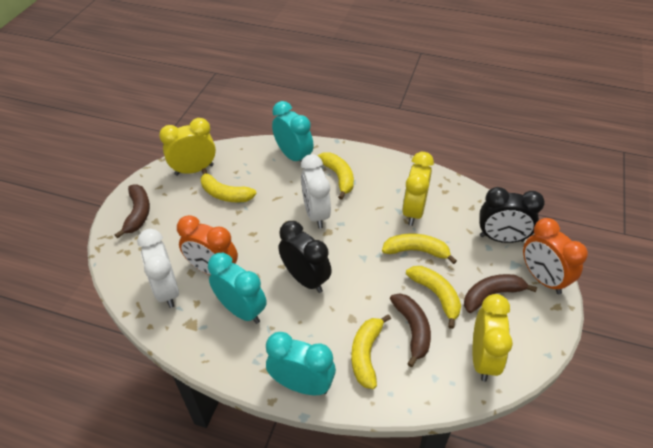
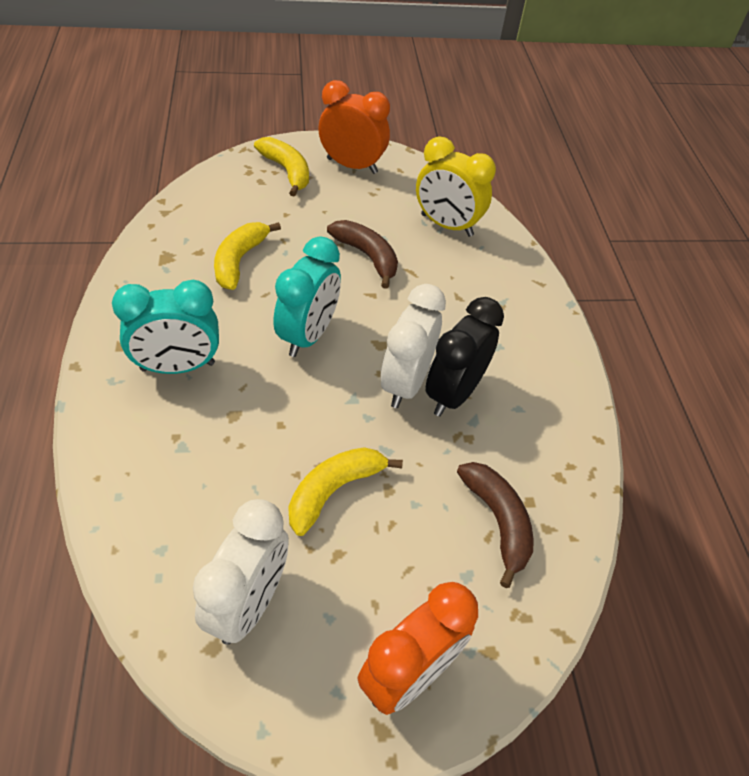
black clock: 2 -> 1
brown banana: 3 -> 2
turquoise clock: 3 -> 2
yellow banana: 5 -> 3
yellow clock: 3 -> 1

